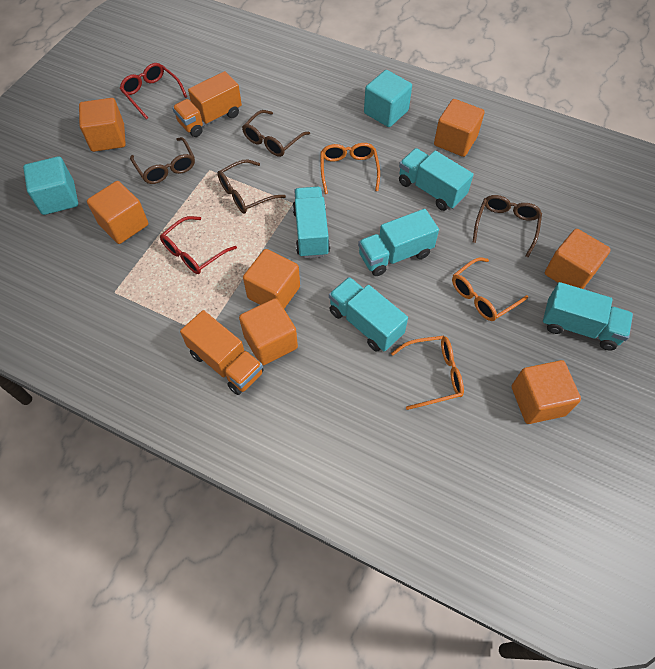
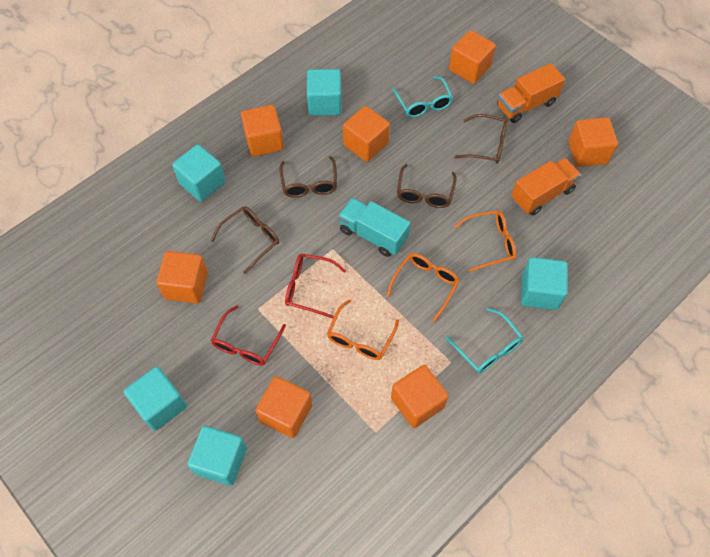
turquoise cube: 2 -> 5
turquoise glasses: 0 -> 2
turquoise truck: 5 -> 1

